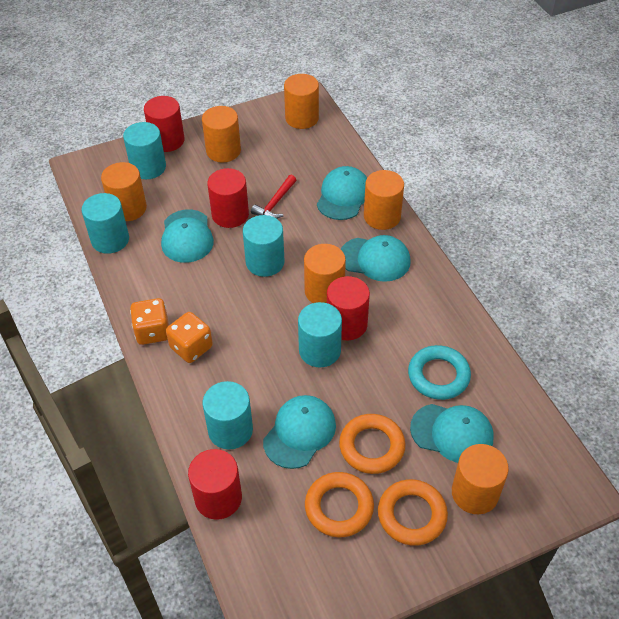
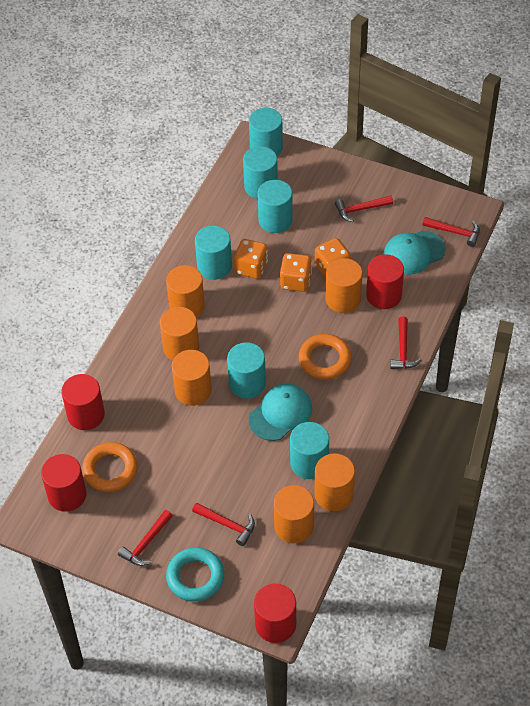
orange dice: 2 -> 3
orange ring: 3 -> 2
red hammer: 1 -> 5
turquoise cap: 5 -> 2
turquoise cylinder: 5 -> 6

